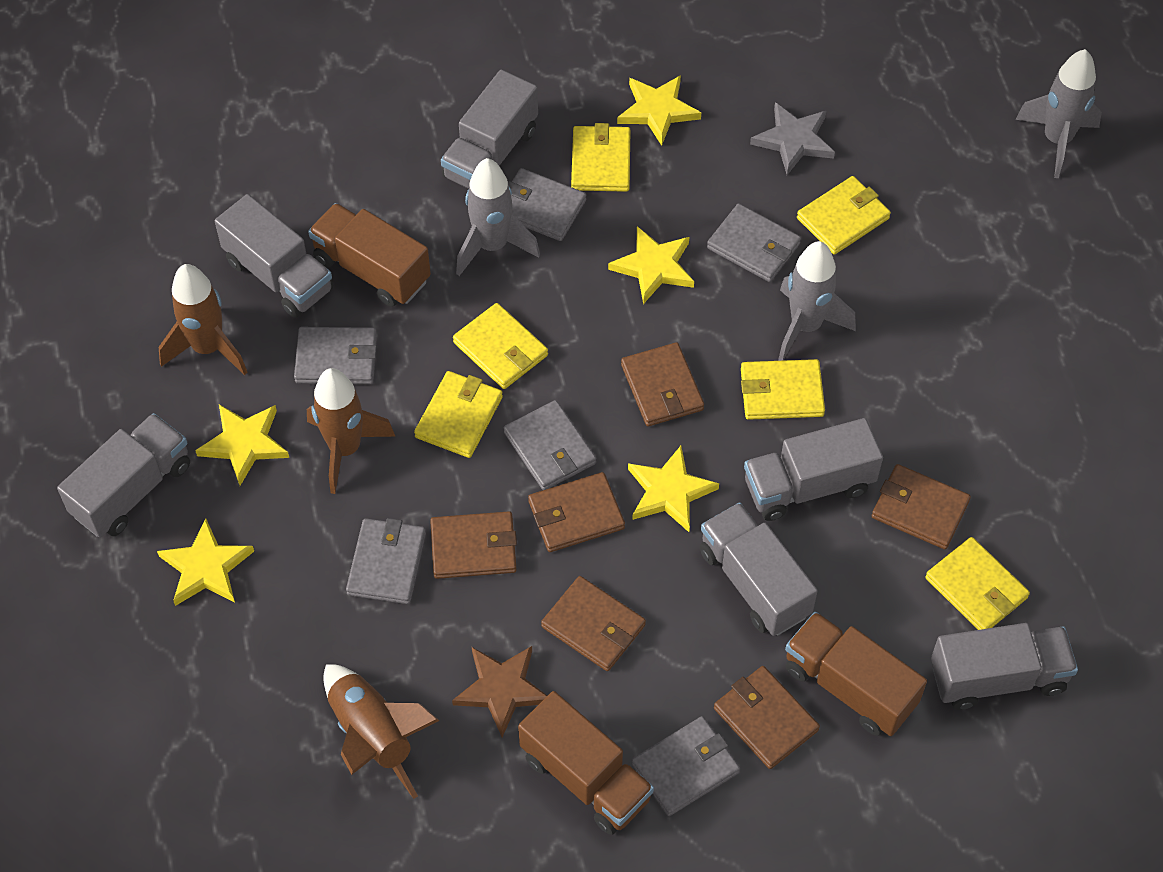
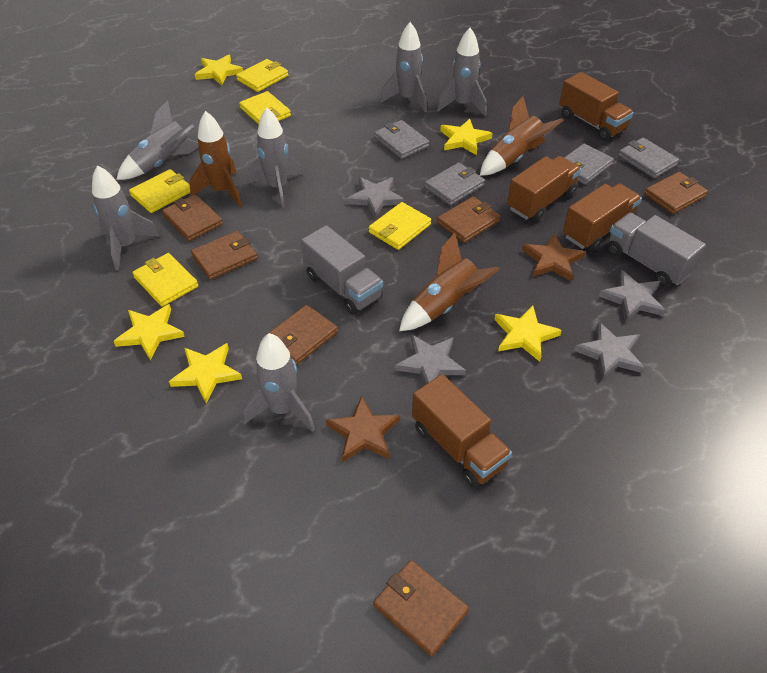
brown star: 1 -> 2
brown truck: 3 -> 4
grey rocket: 3 -> 6
grey star: 1 -> 4
grey truck: 6 -> 2
grey wallet: 6 -> 4
yellow wallet: 6 -> 5

